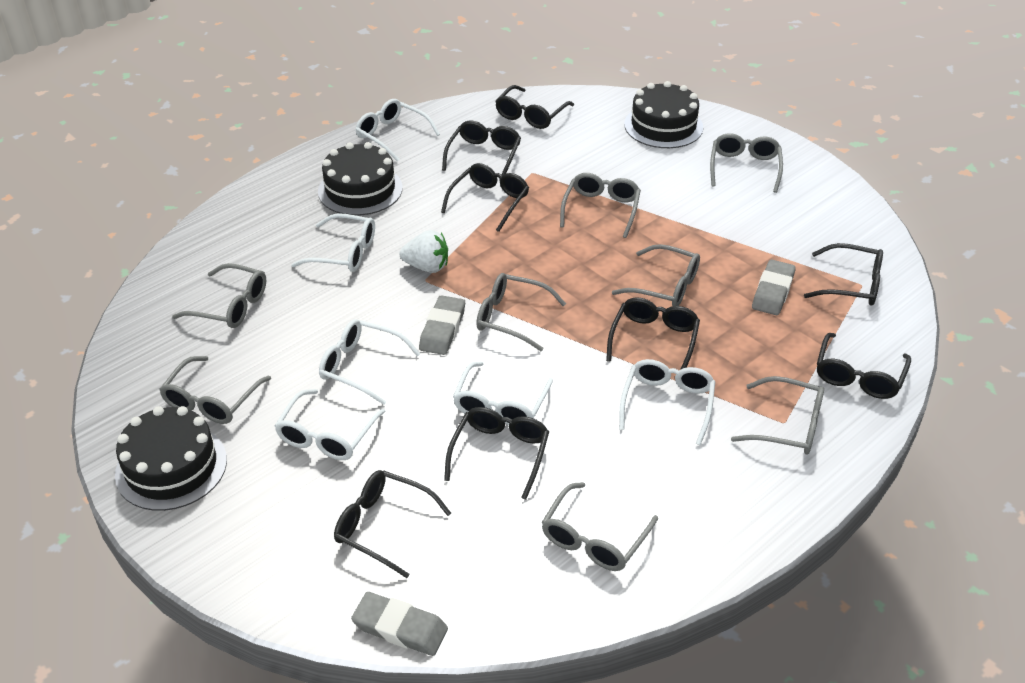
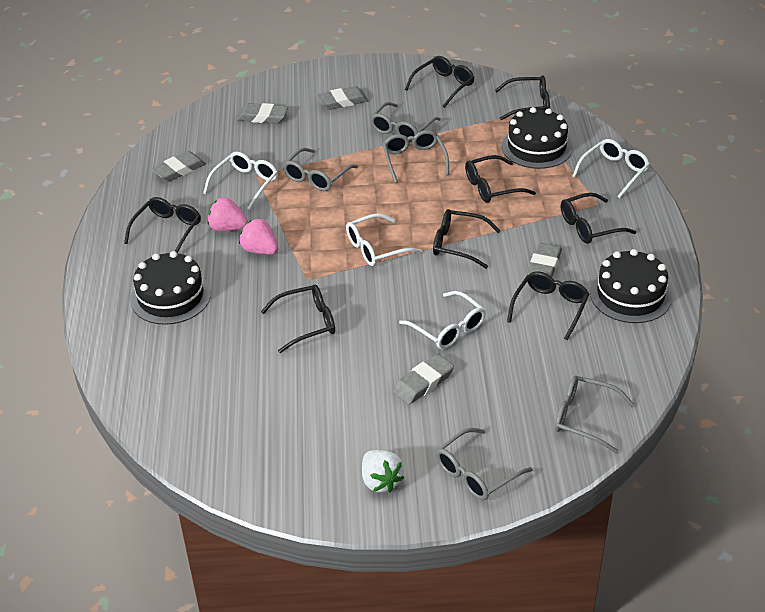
grey eraser: 3 -> 5
grey glasses: 8 -> 5
pink strawberry: 0 -> 2
white glasses: 6 -> 4

